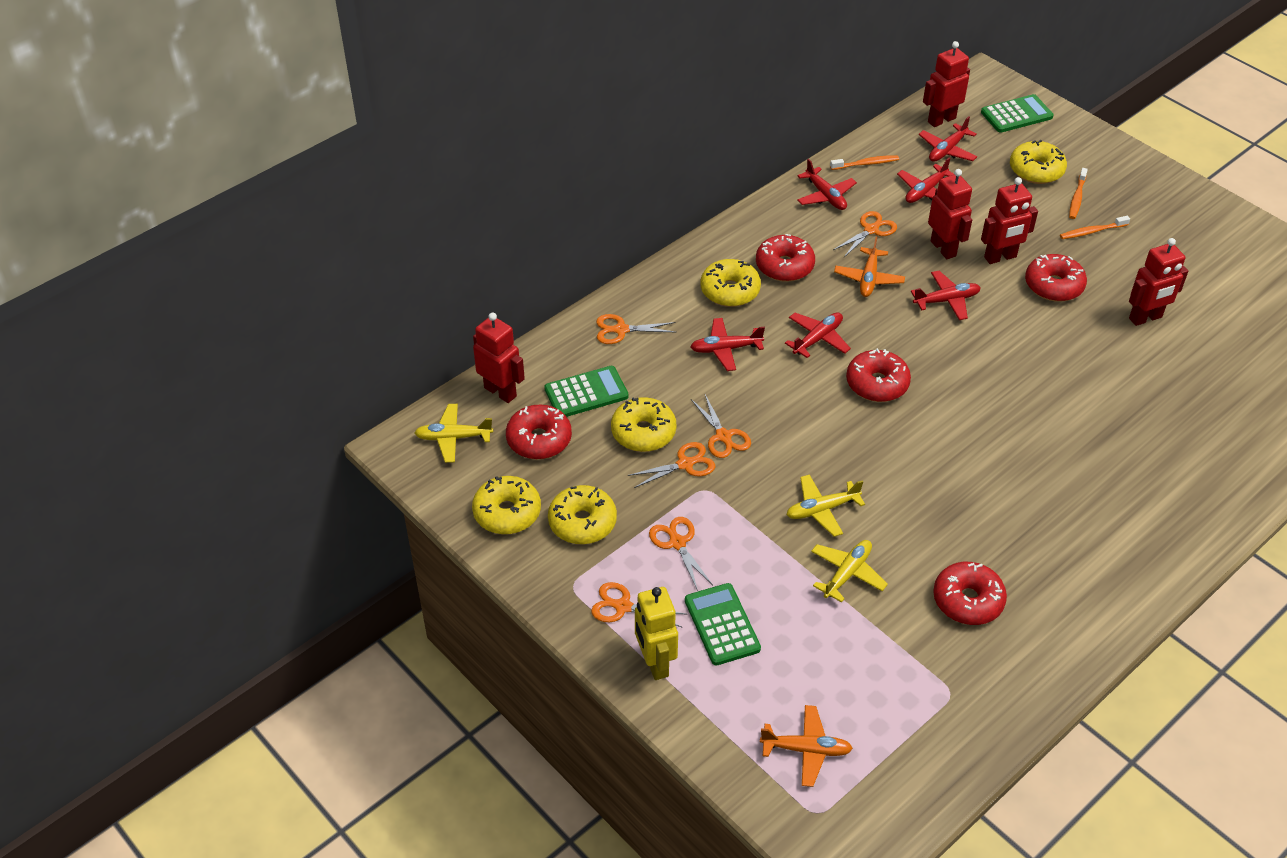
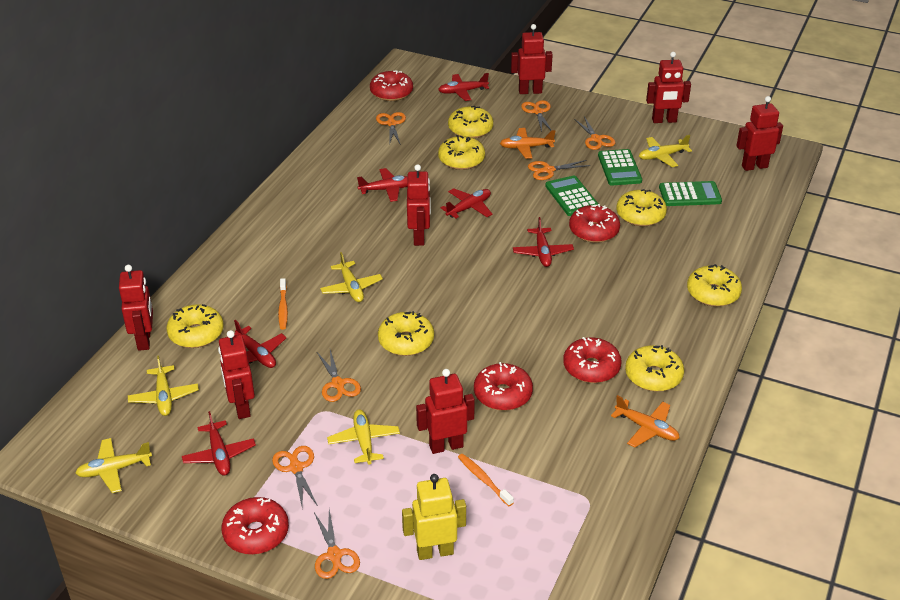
orange scissors: 6 -> 7
orange toothbrush: 3 -> 2
red robot: 5 -> 7
yellow donut: 5 -> 7
yellow plane: 3 -> 5

